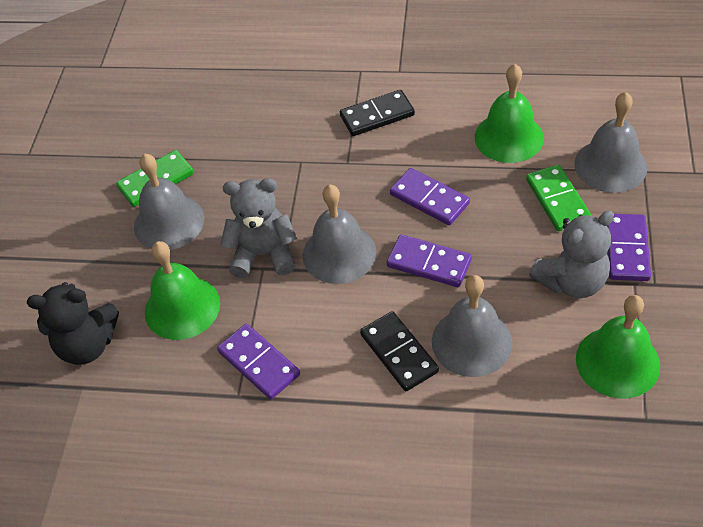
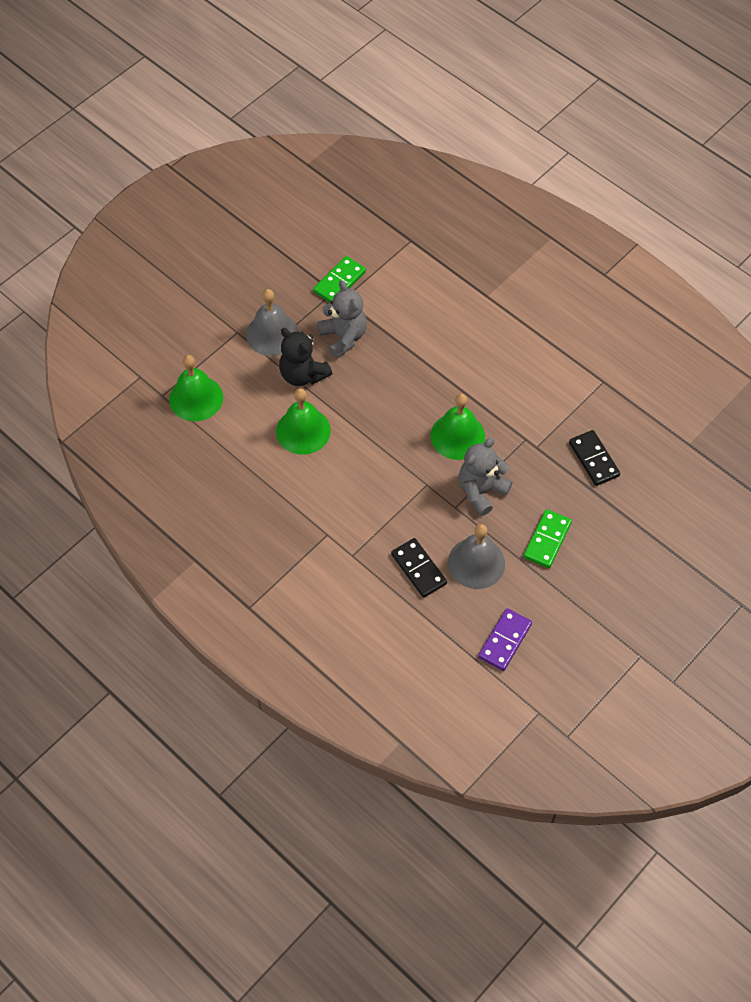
grey bell: 4 -> 2
purple domino: 4 -> 1

